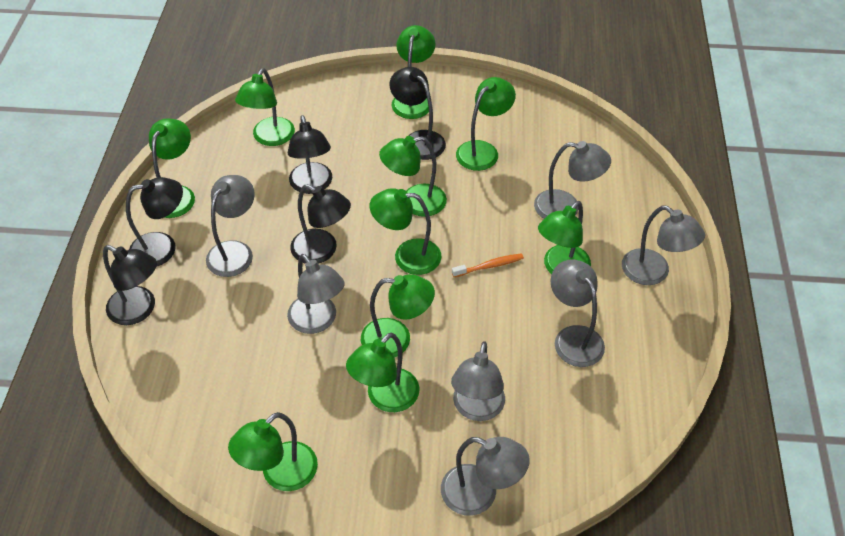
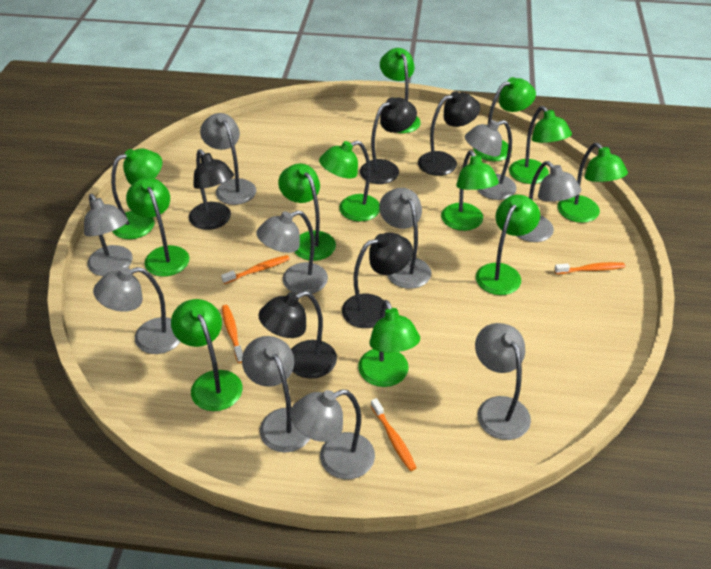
green lamp: 10 -> 12
grey lamp: 7 -> 10
orange toothbrush: 1 -> 4

